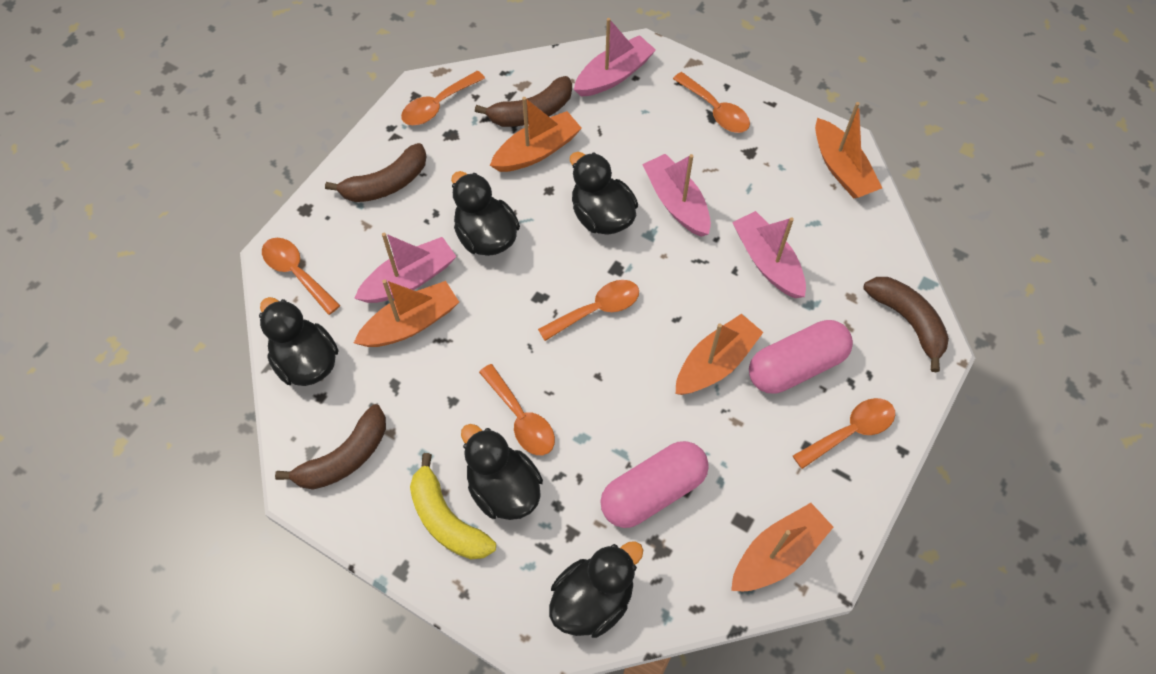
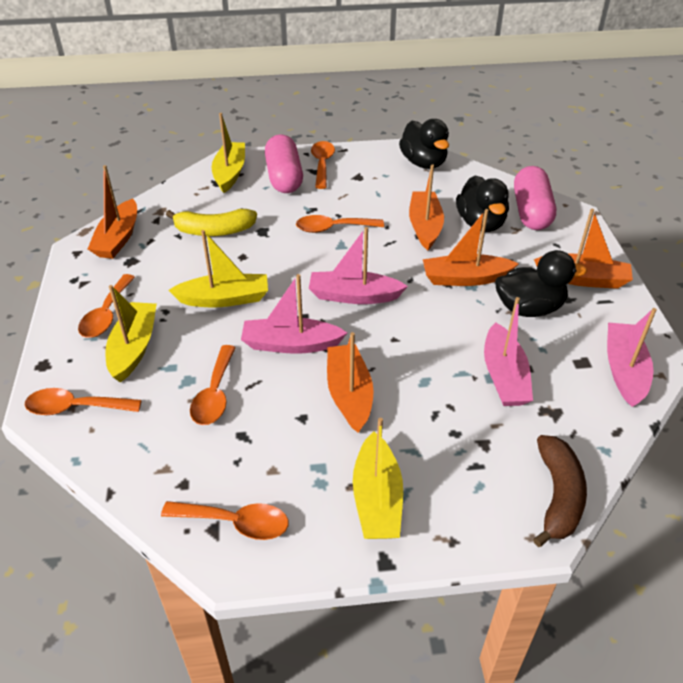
black duck: 5 -> 3
brown banana: 4 -> 1
yellow boat: 0 -> 4

